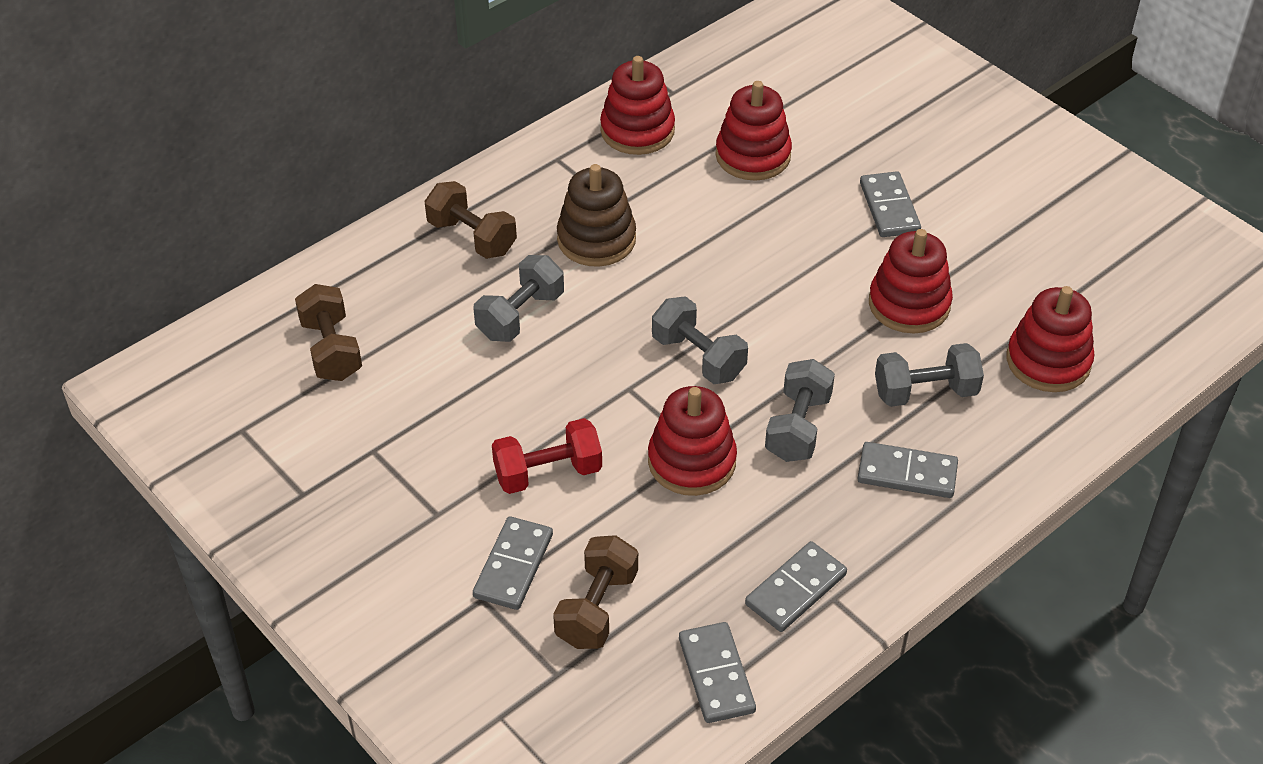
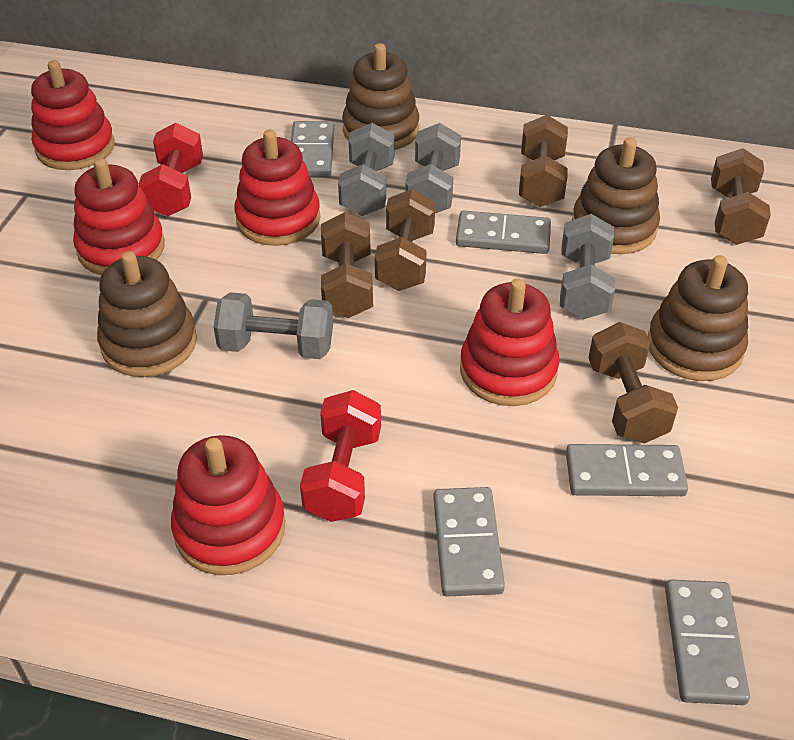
brown dumbbell: 3 -> 5
brown stacking toy: 1 -> 4
red dumbbell: 1 -> 2

